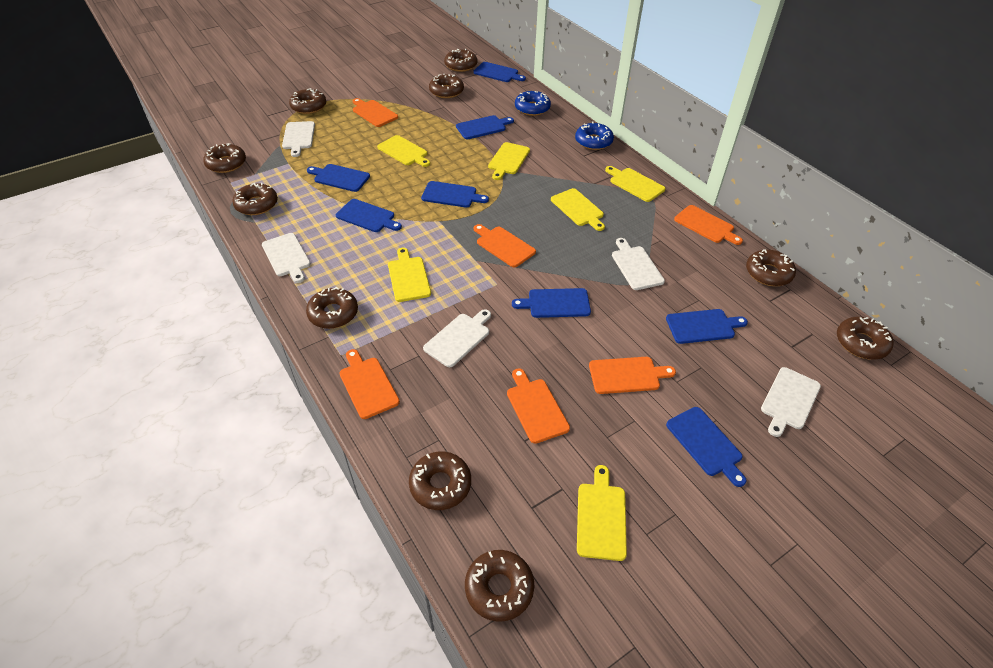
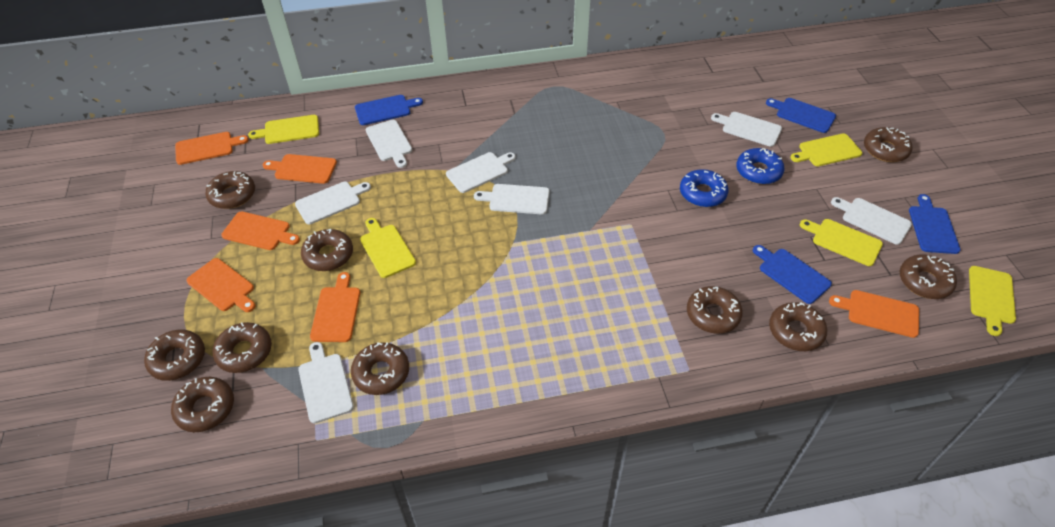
blue cutting board: 8 -> 4
white cutting board: 5 -> 7
yellow cutting board: 6 -> 5

